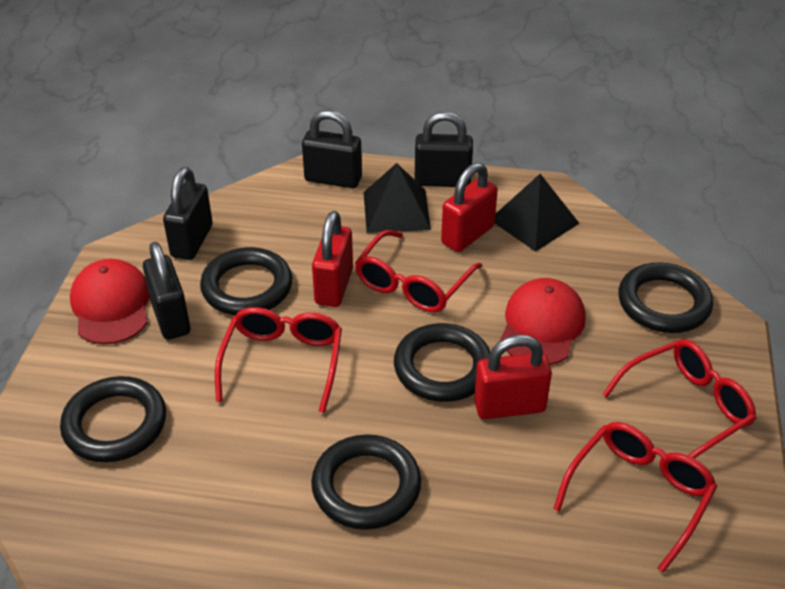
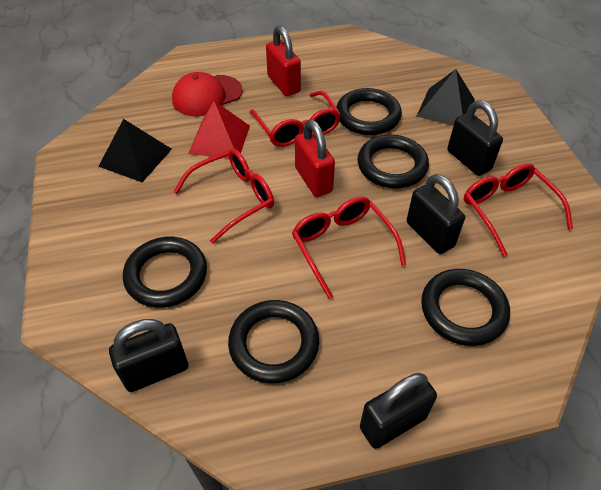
red cap: 2 -> 1
red padlock: 3 -> 2
red pyramid: 0 -> 1

